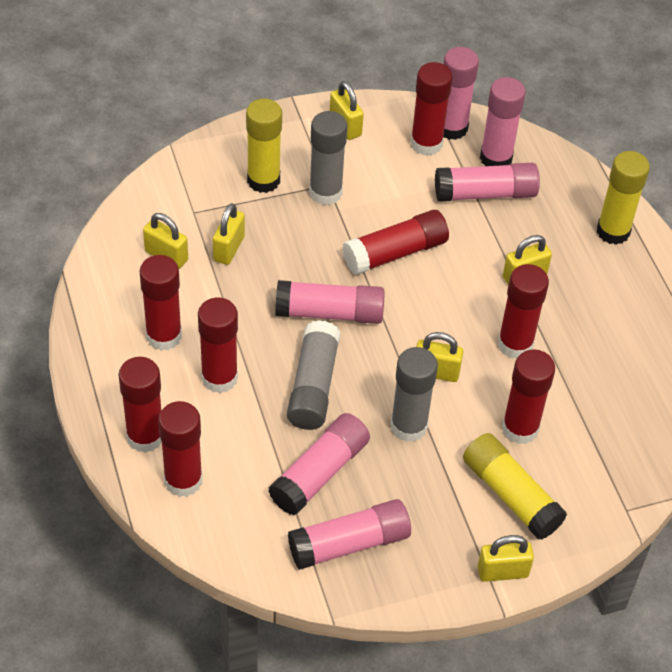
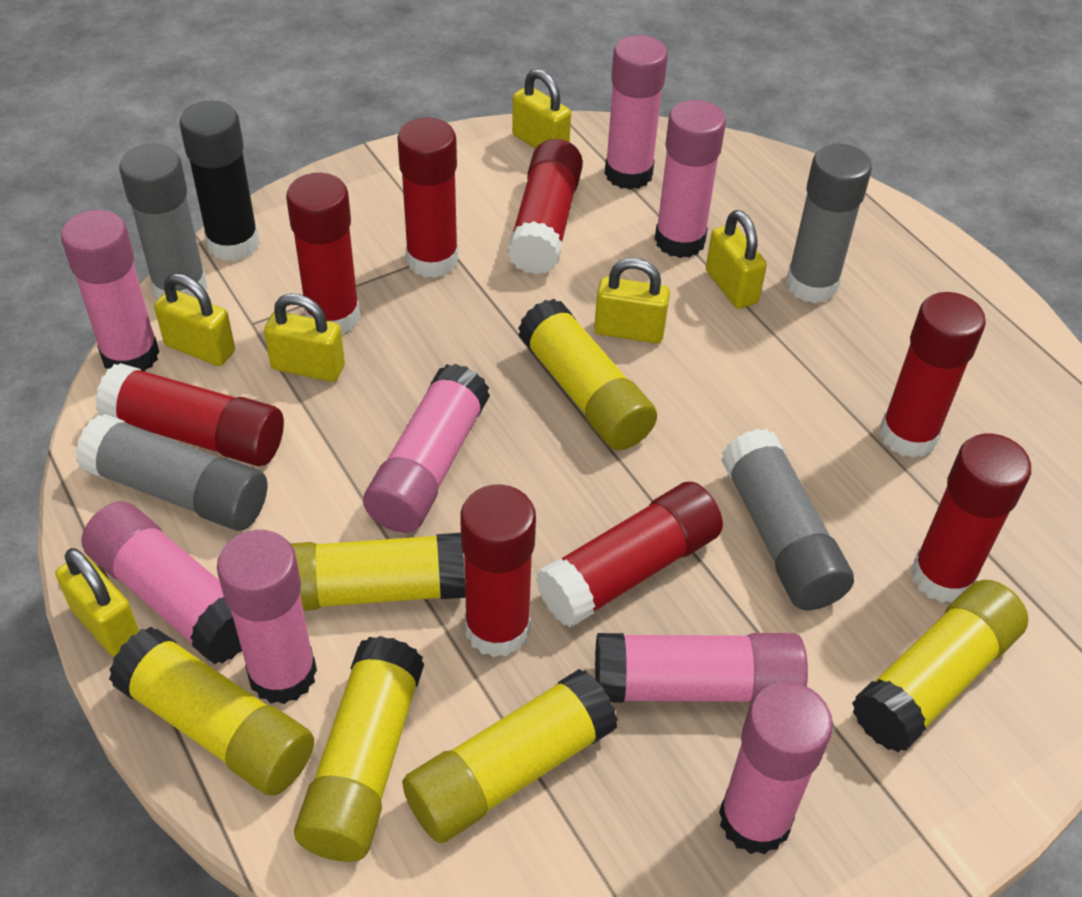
black glue stick: 0 -> 1
grey glue stick: 3 -> 4
pink glue stick: 6 -> 8
yellow glue stick: 3 -> 6

